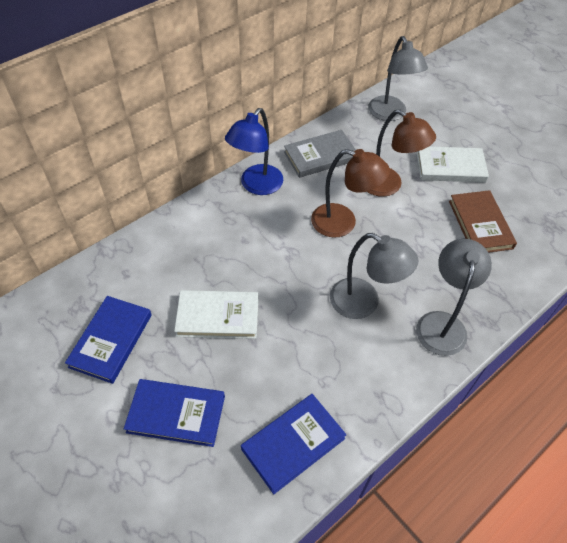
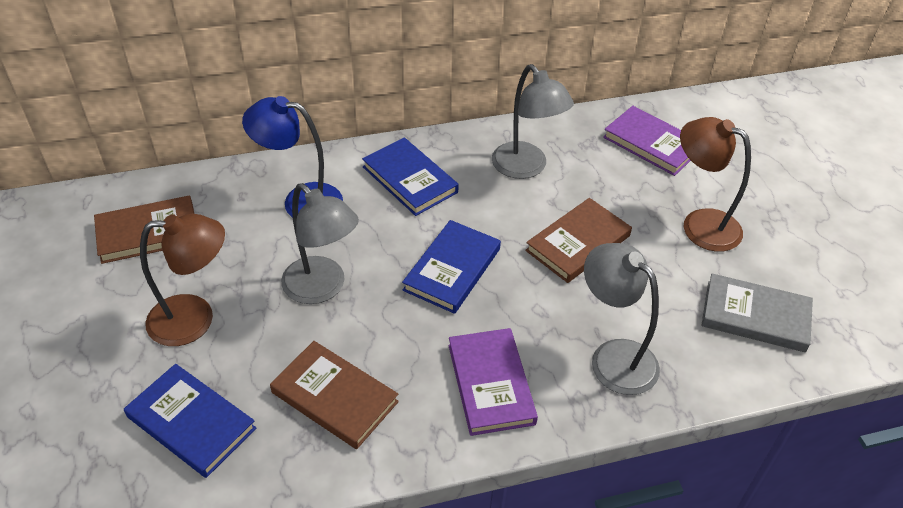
brown book: 1 -> 3
purple book: 0 -> 2
white book: 2 -> 0

